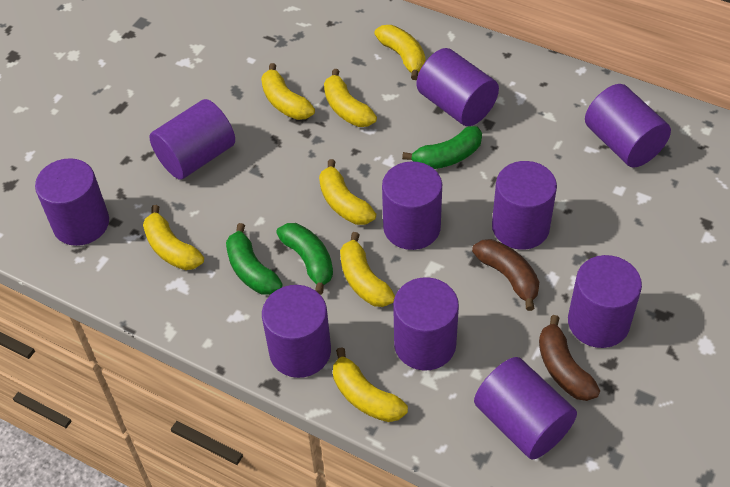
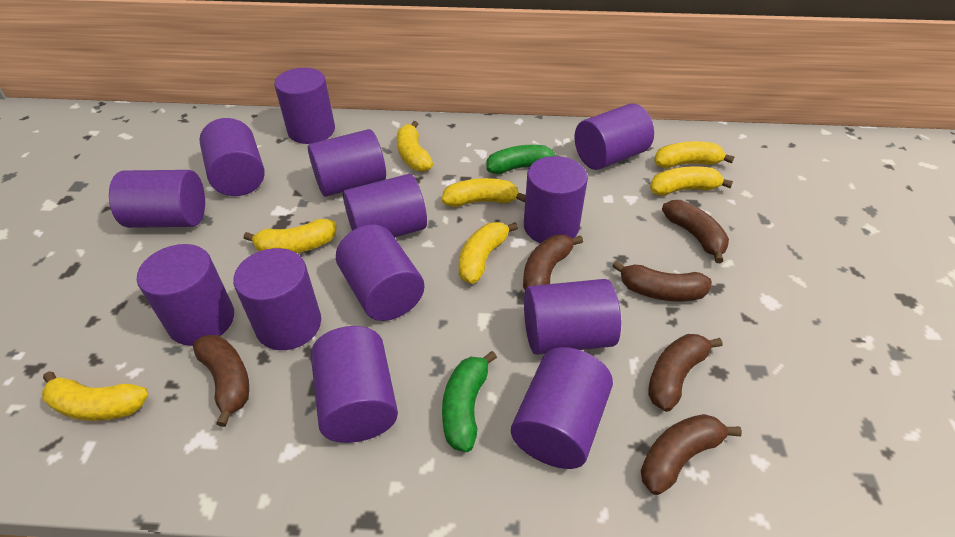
brown banana: 2 -> 6
green banana: 3 -> 2
purple cylinder: 10 -> 13

